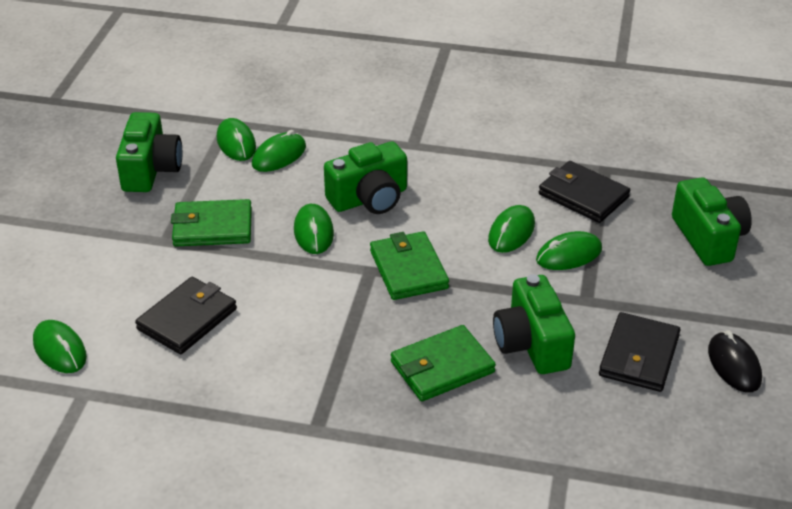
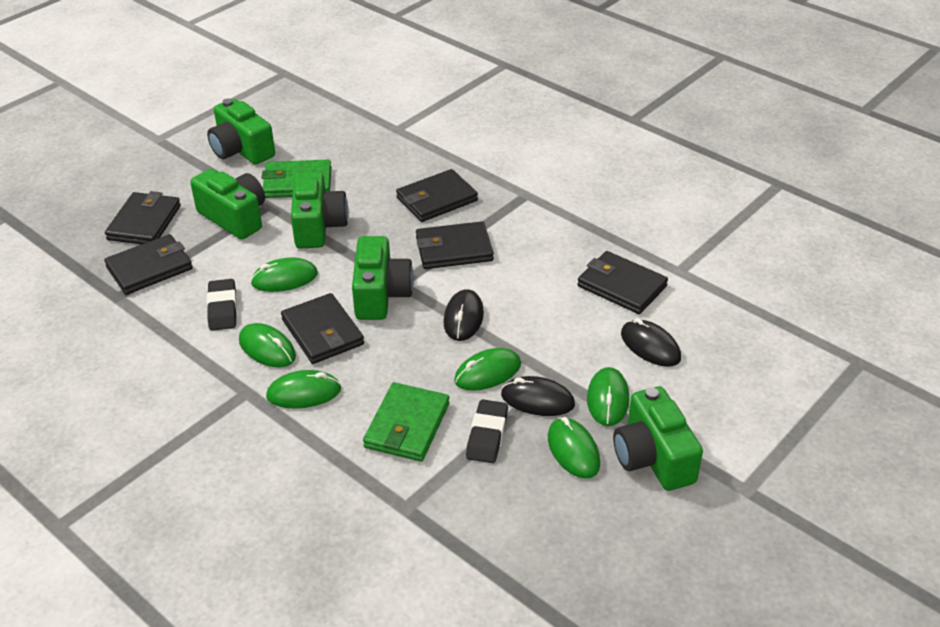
black eraser: 0 -> 2
black mouse: 1 -> 3
black wallet: 3 -> 6
green camera: 4 -> 5
green wallet: 3 -> 2

